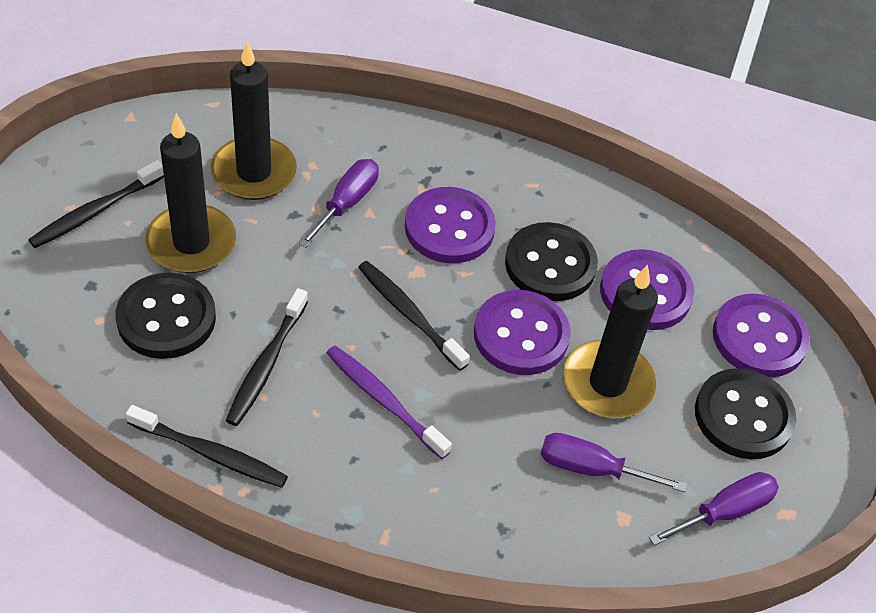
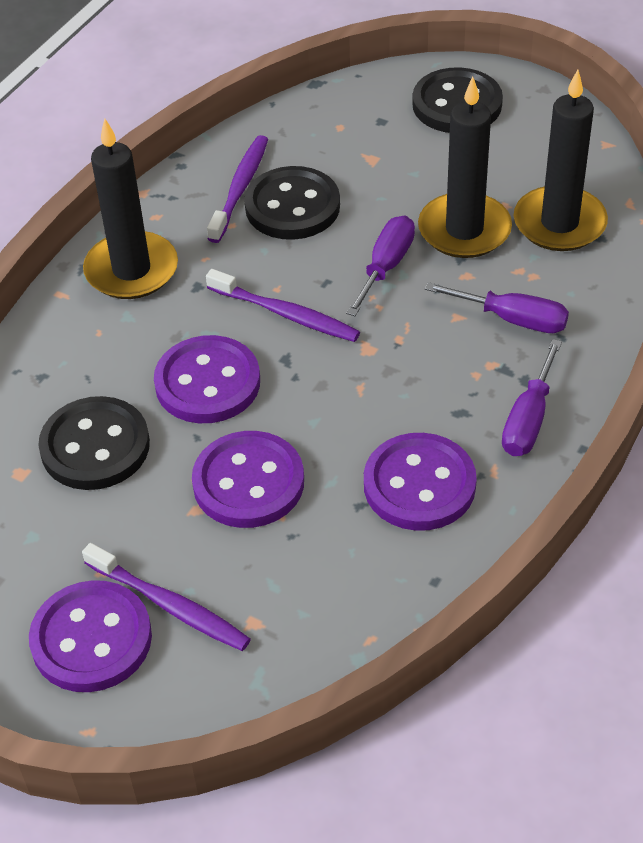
black toothbrush: 4 -> 0
purple toothbrush: 1 -> 3

